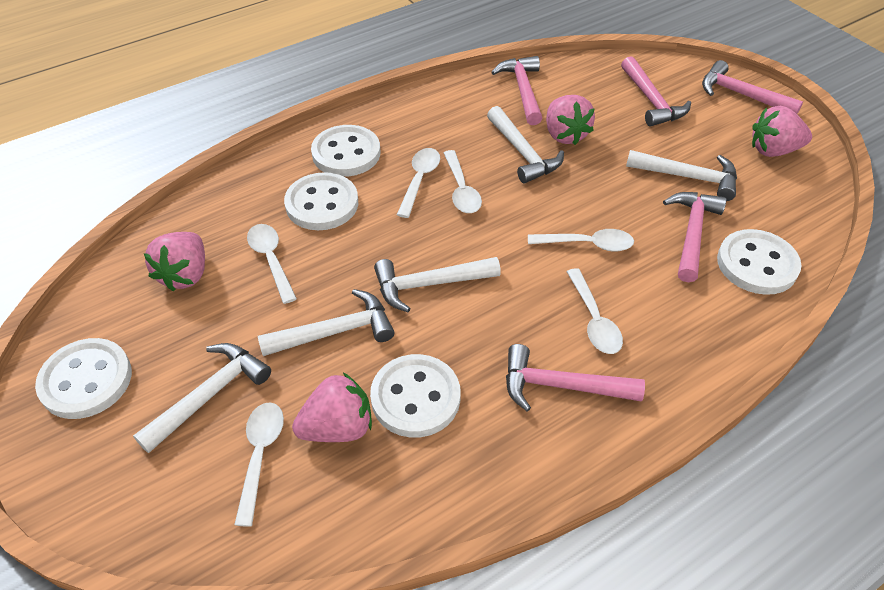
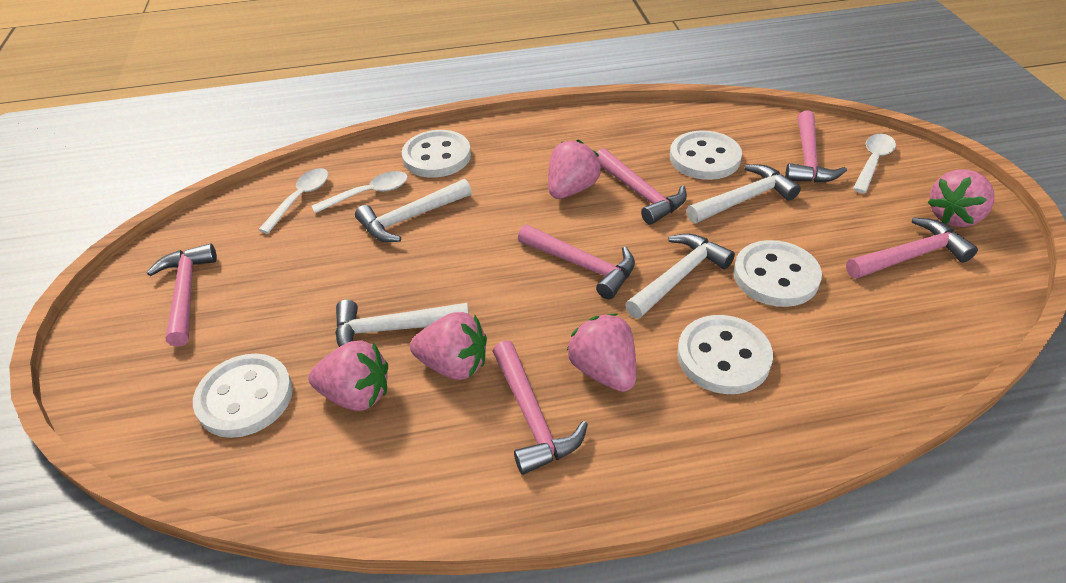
pink hammer: 5 -> 6
pink strawberry: 4 -> 5
white hammer: 5 -> 4
white spoon: 6 -> 3

